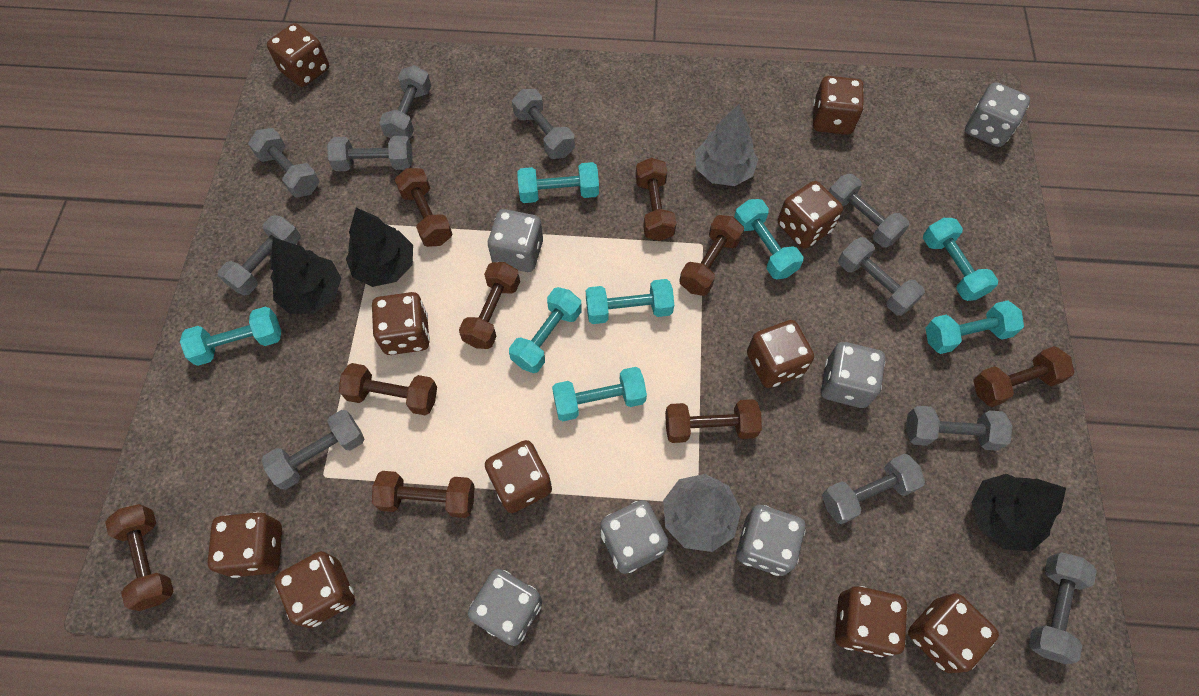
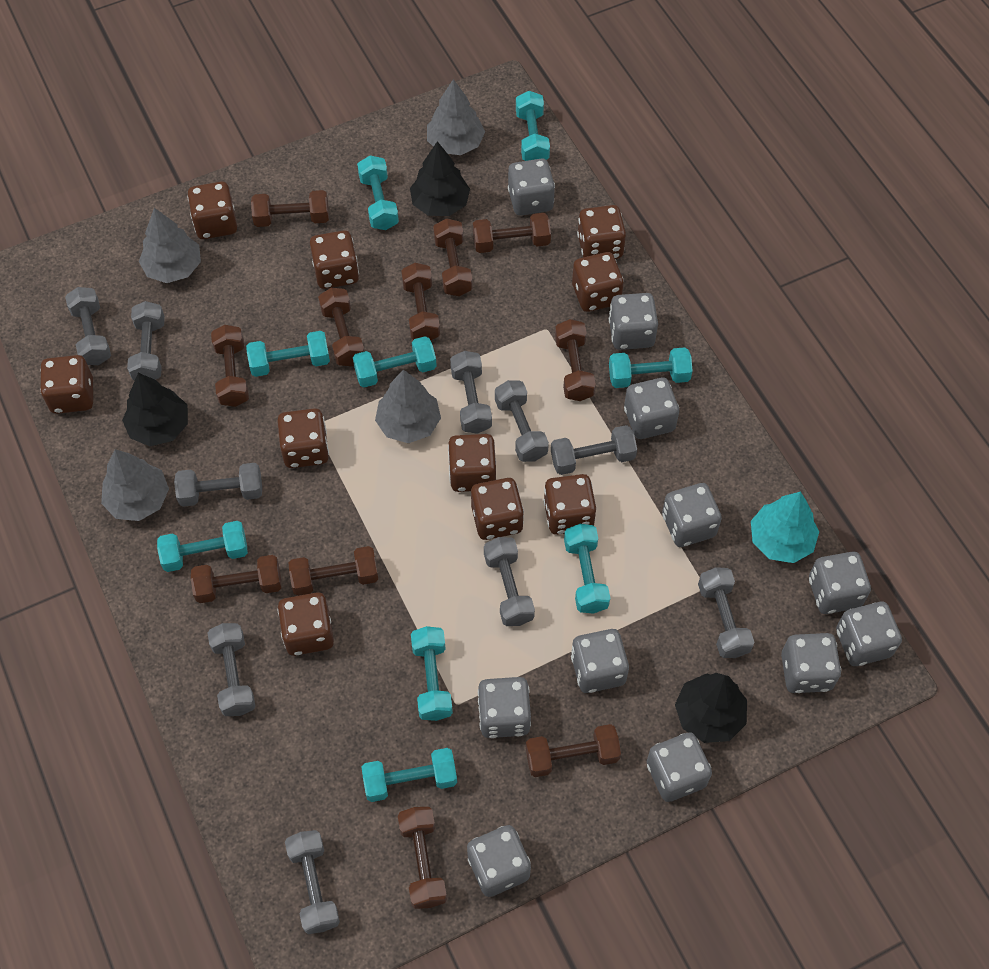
brown dumbbell: 9 -> 11
grey dice: 6 -> 11
grey dumbbell: 11 -> 10
grey tree: 2 -> 4
turquoise dumbbell: 8 -> 9
turquoise tree: 0 -> 1

